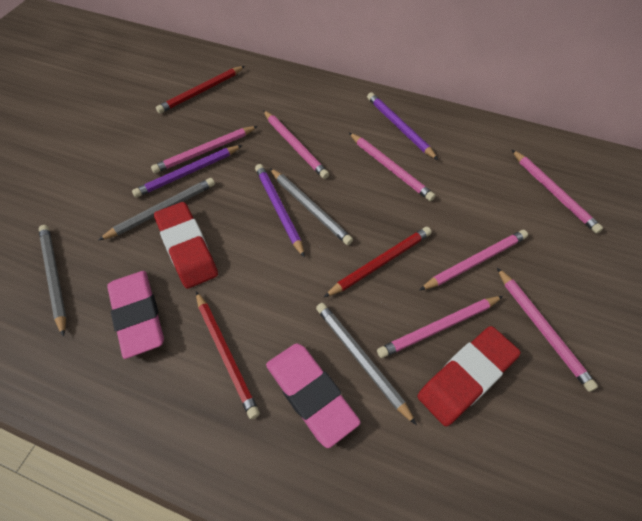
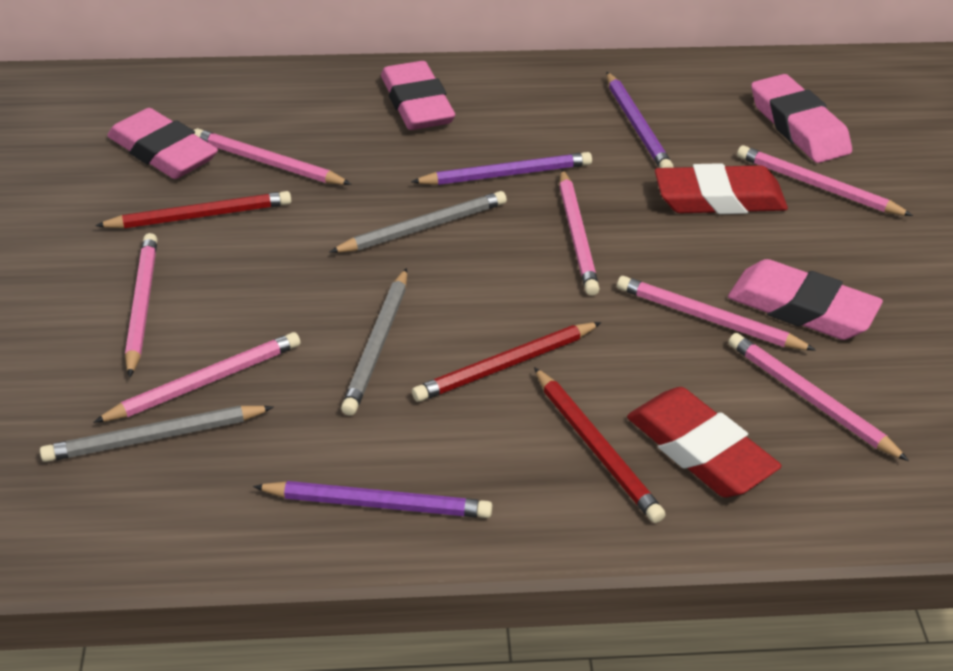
grey pencil: 4 -> 3
pink eraser: 2 -> 4

